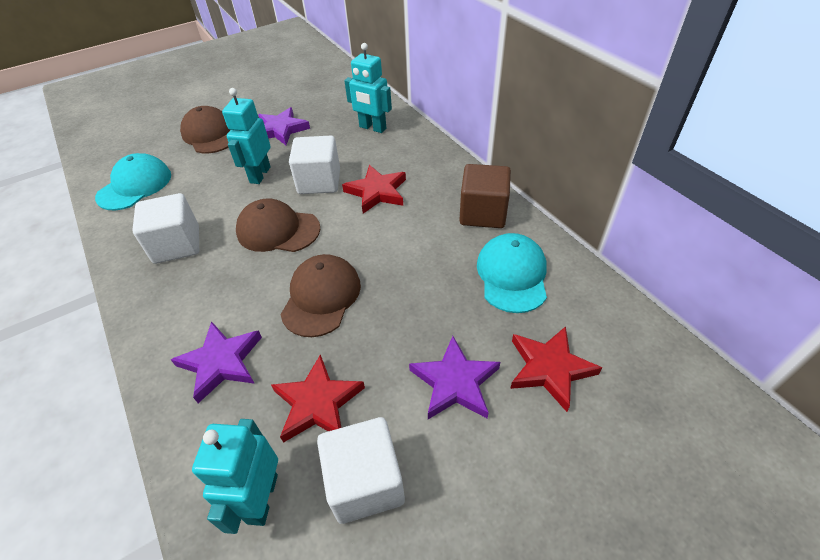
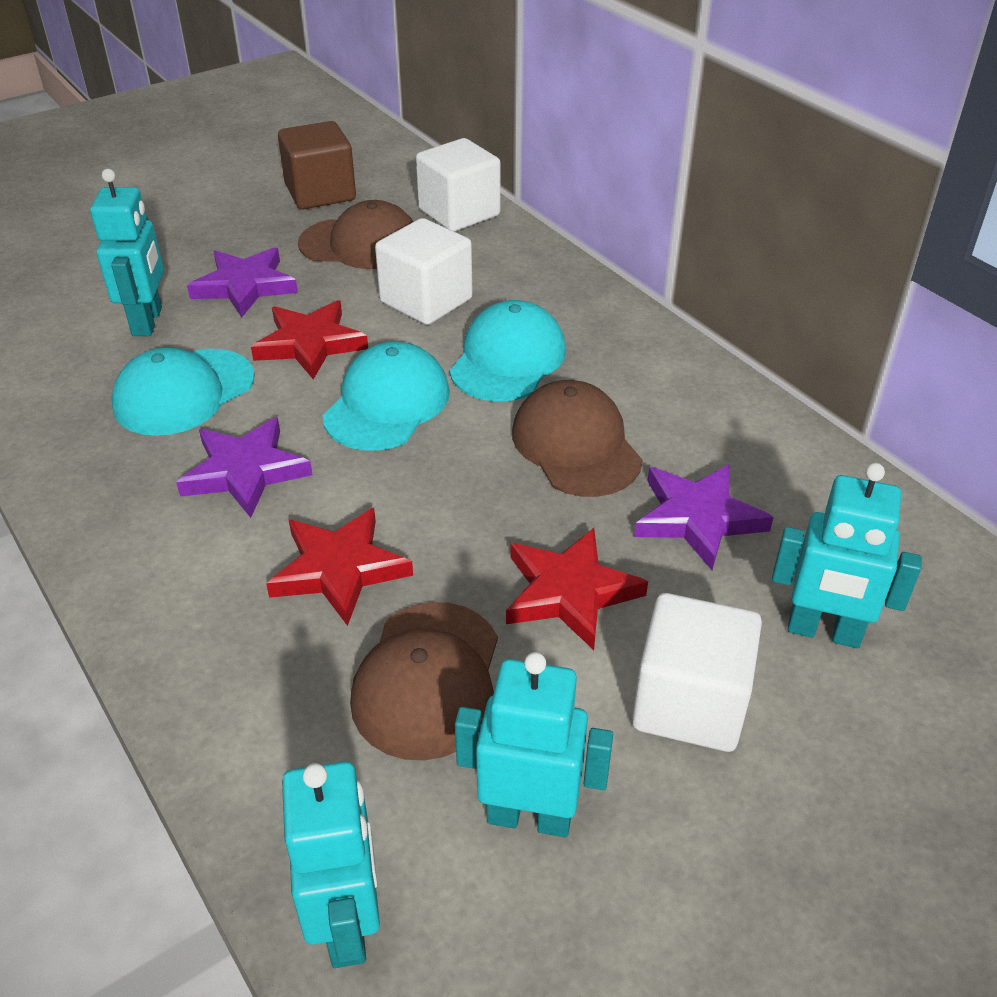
turquoise cap: 2 -> 3
turquoise robot: 3 -> 4

